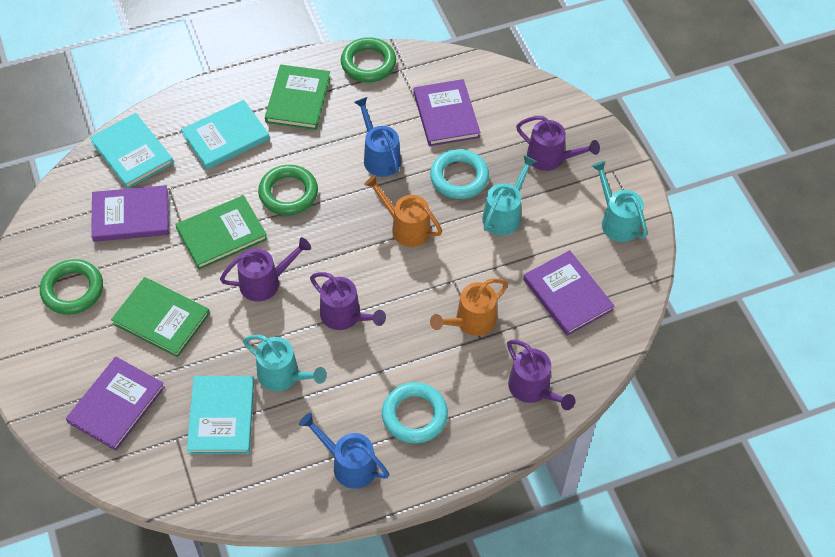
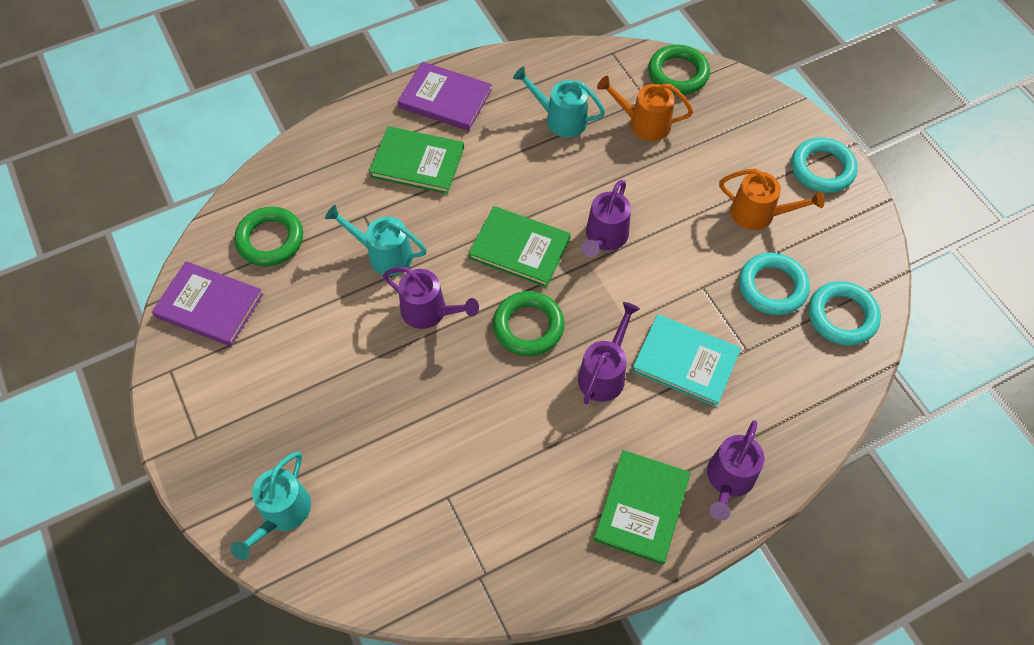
blue watering can: 2 -> 0
purple book: 4 -> 2
turquoise book: 3 -> 1
turquoise ring: 2 -> 3

